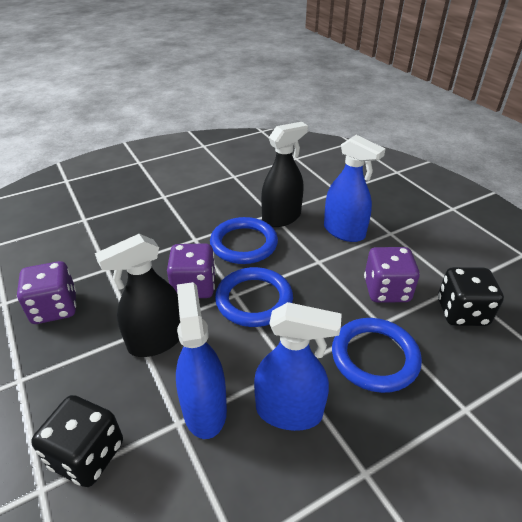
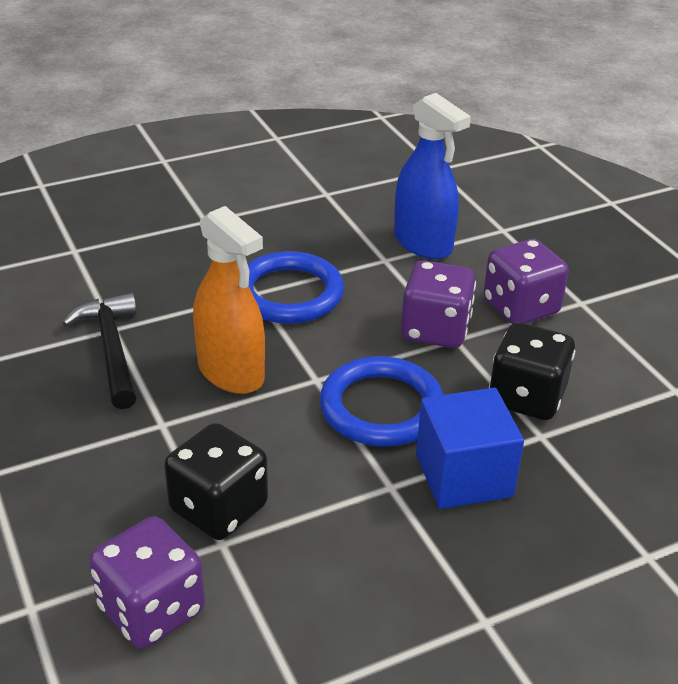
black hammer: 0 -> 1
black spray bottle: 2 -> 0
blue cube: 0 -> 1
blue ring: 3 -> 2
blue spray bottle: 3 -> 1
orange spray bottle: 0 -> 1

